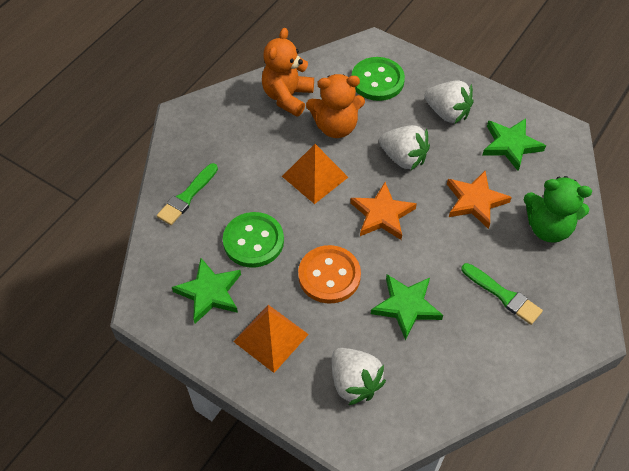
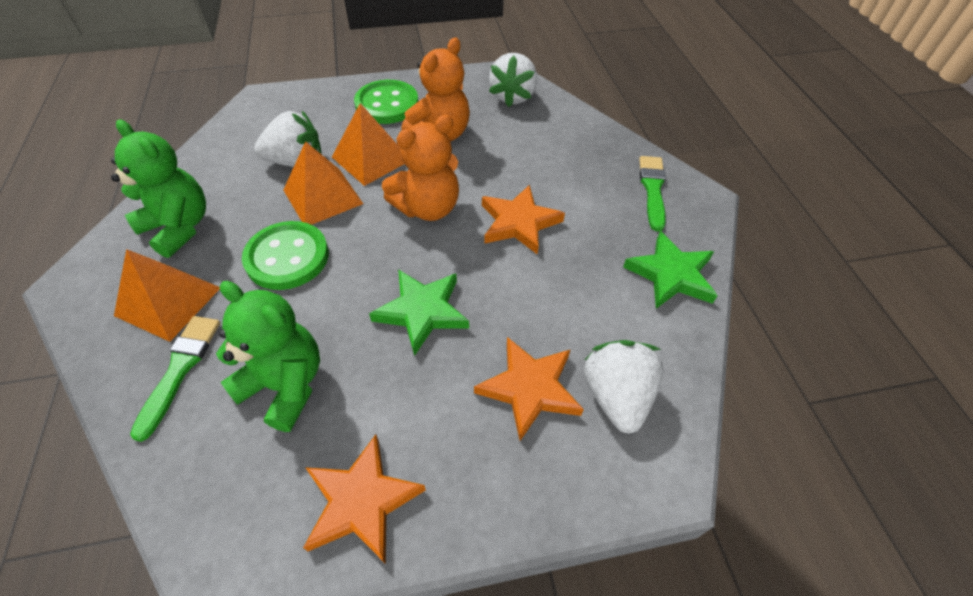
green star: 3 -> 2
green teddy bear: 1 -> 2
orange button: 1 -> 0
orange pyramid: 2 -> 3
orange star: 2 -> 3

